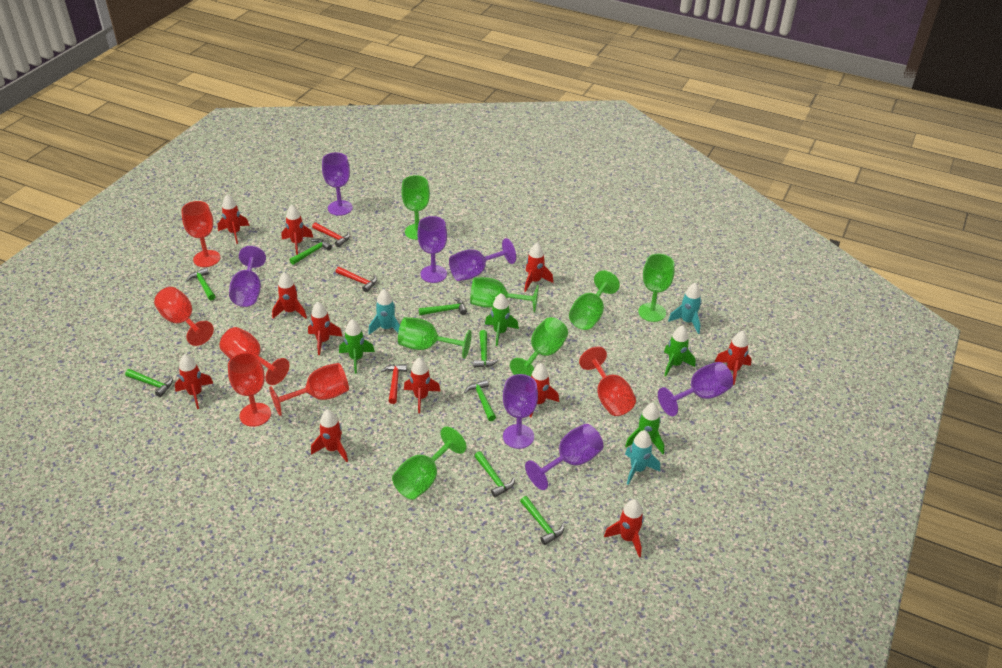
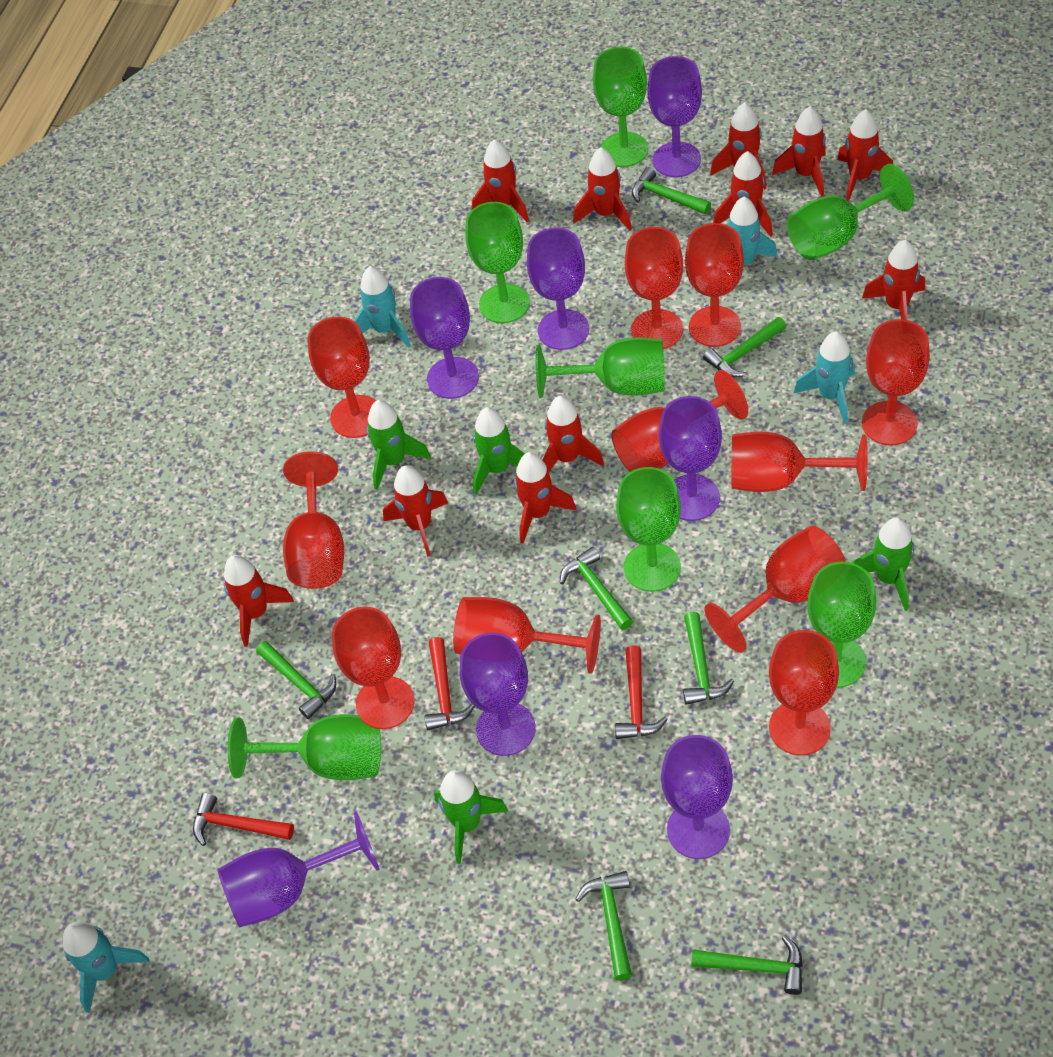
green hammer: 8 -> 7
red goblet: 6 -> 11
turquoise rocket: 3 -> 4

